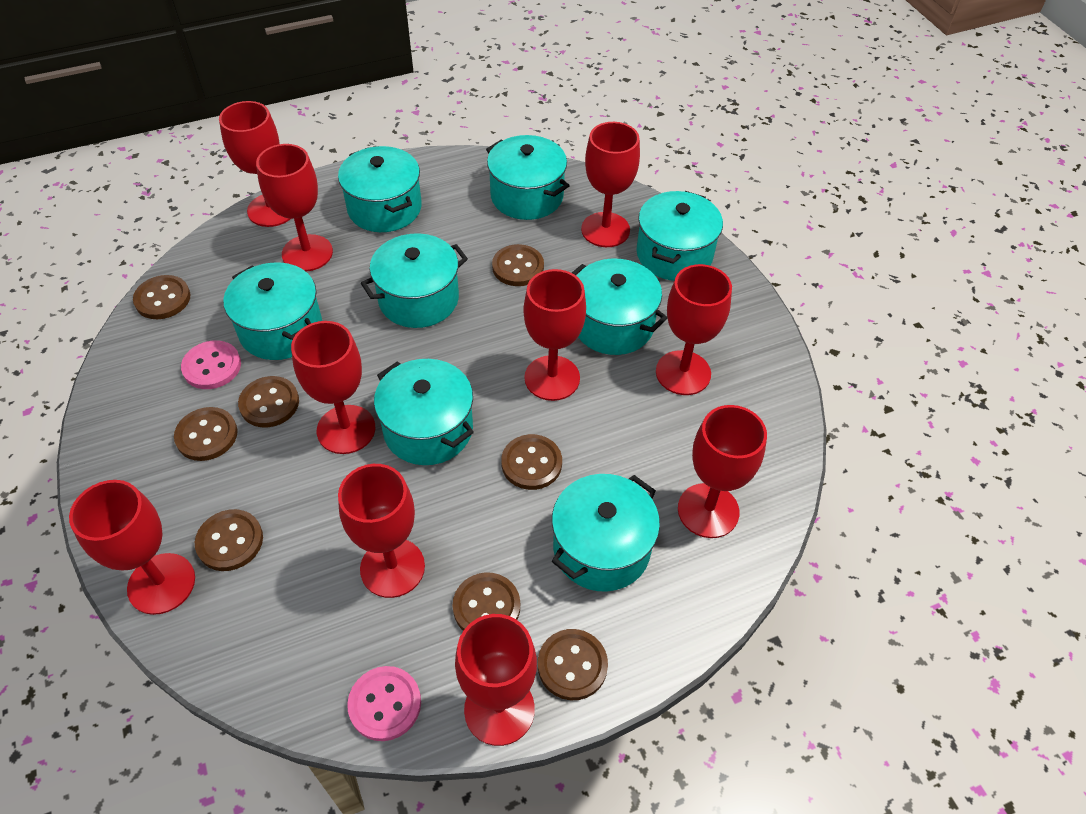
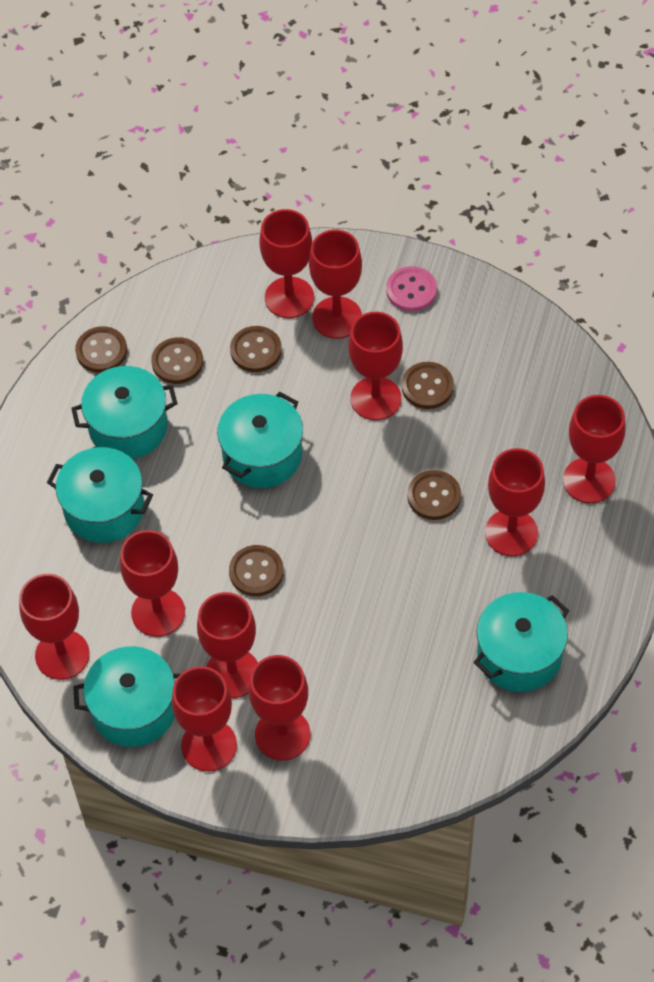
brown button: 8 -> 6
pink button: 2 -> 1
turquoise pot: 8 -> 5

